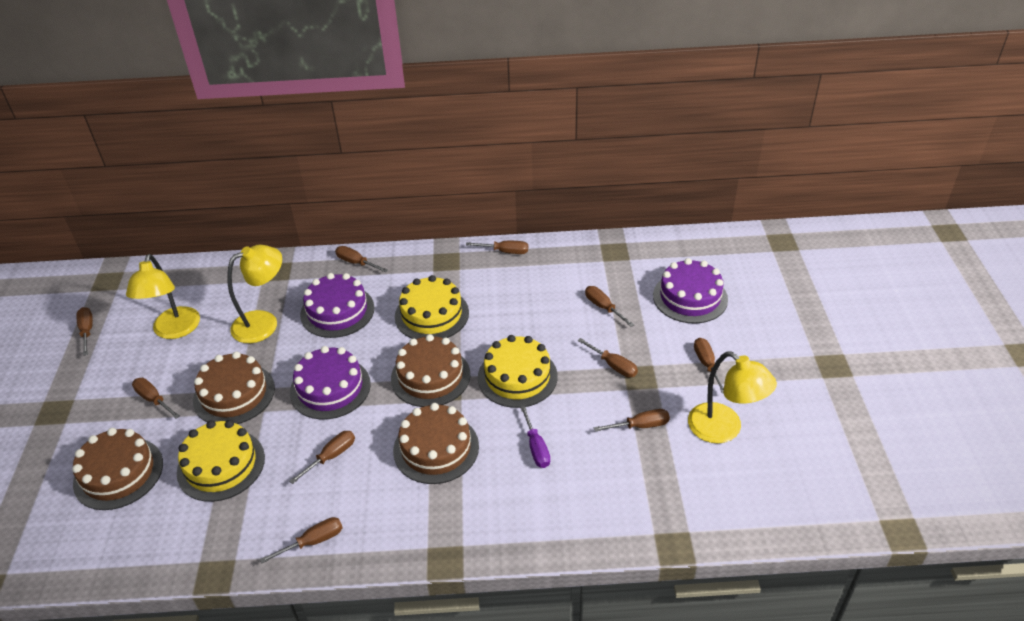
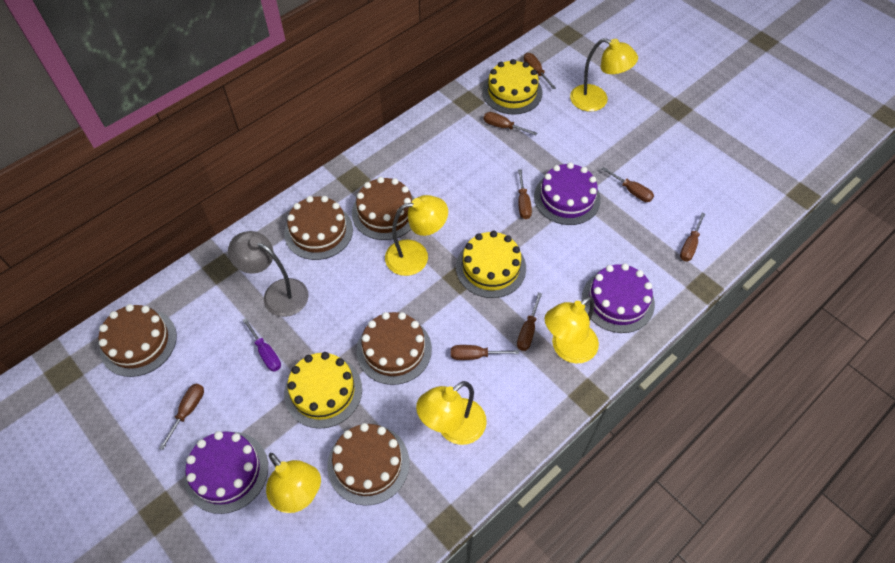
brown cake: 4 -> 5
brown screwdriver: 10 -> 8
grey lamp: 0 -> 1
yellow lamp: 3 -> 5

